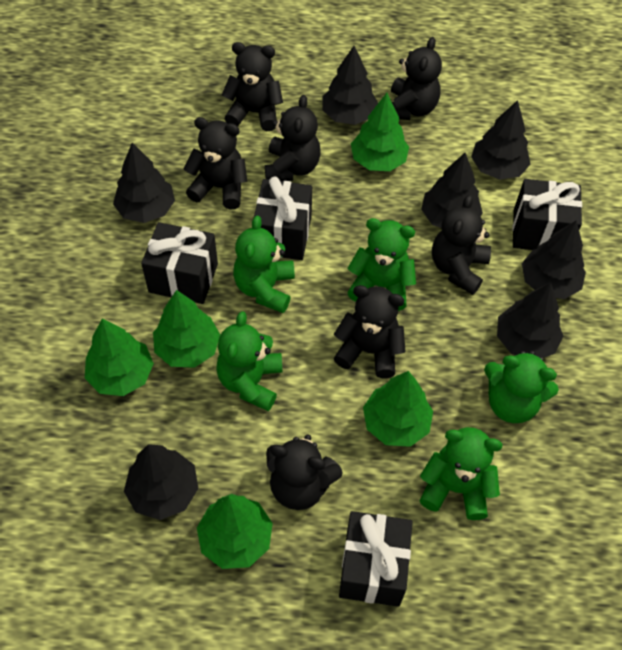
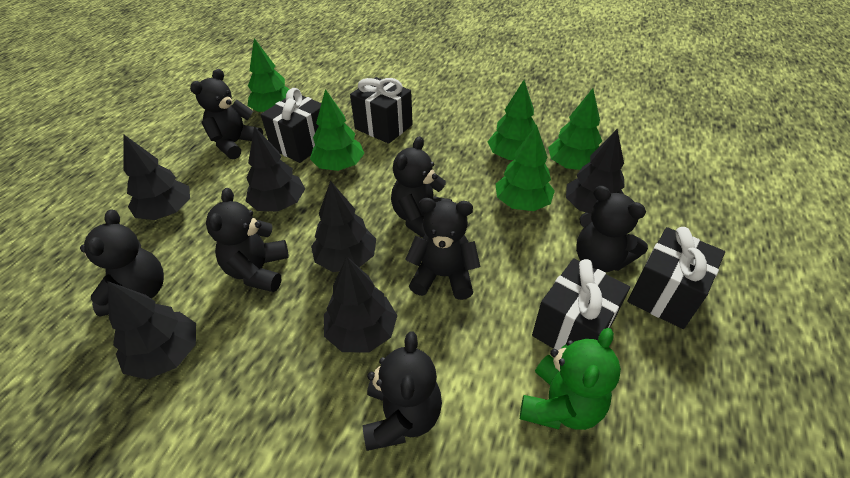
black tree: 7 -> 6
green teddy bear: 5 -> 1

